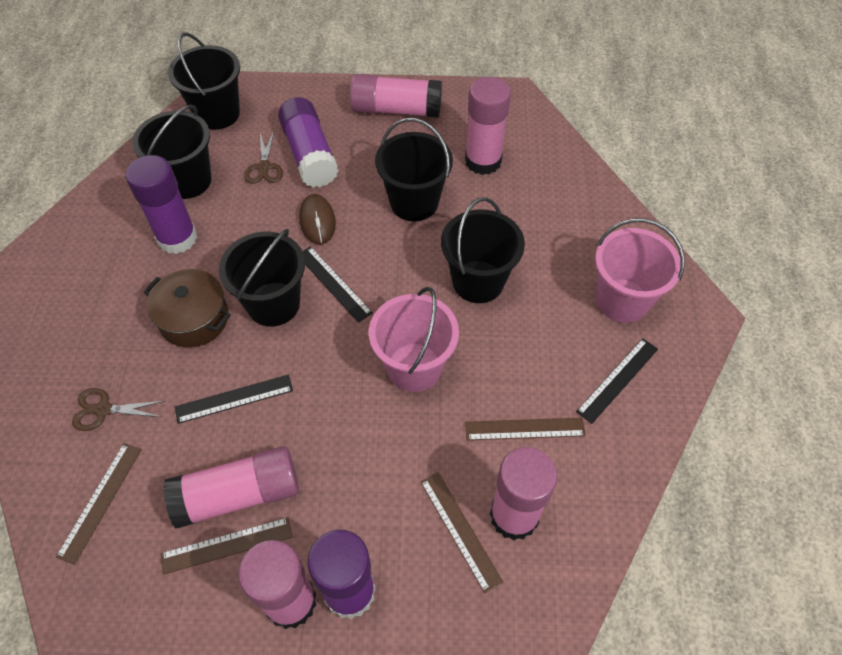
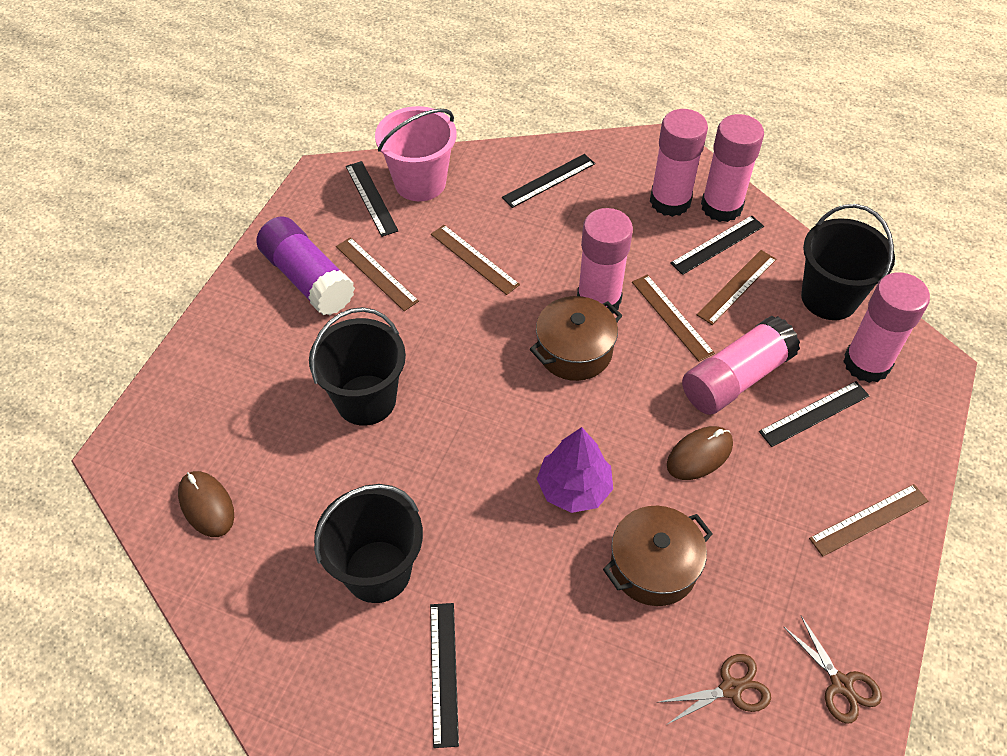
black bucket: 5 -> 3
black ruler: 3 -> 5
brown mouse: 1 -> 2
brown pot: 1 -> 2
brown ruler: 4 -> 5
pink bucket: 2 -> 1
purple glue stick: 3 -> 1
purple tree: 0 -> 1

